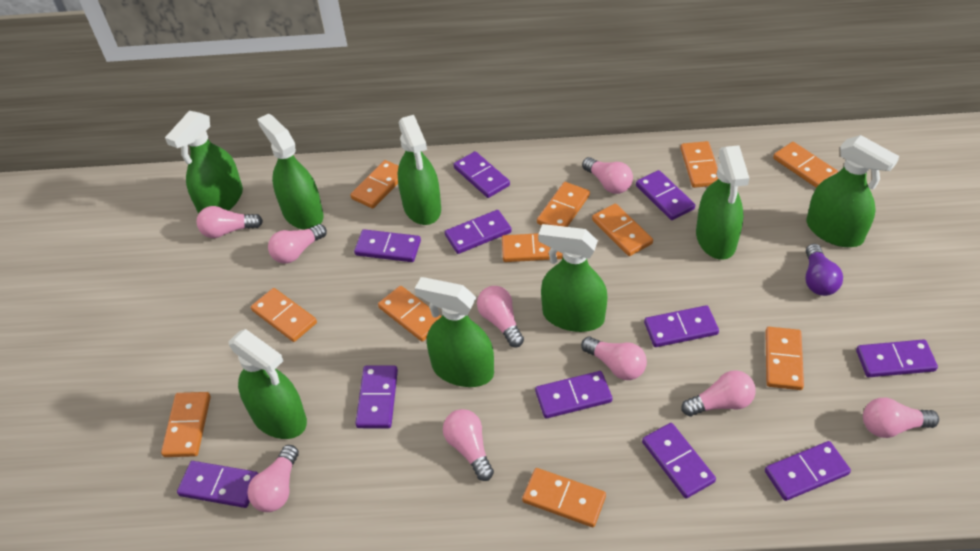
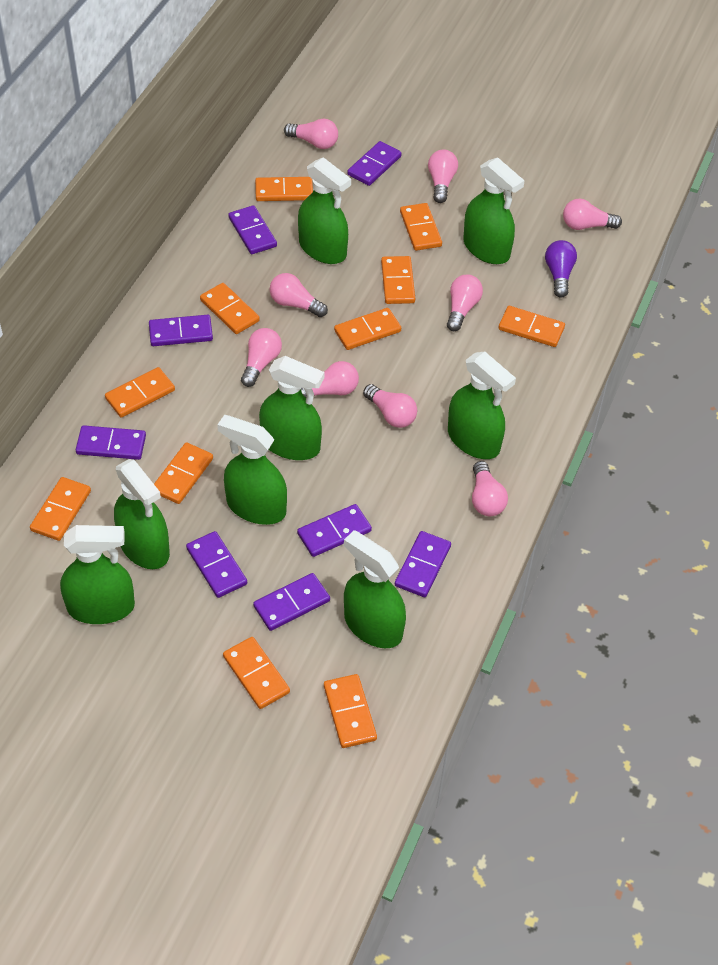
purple domino: 11 -> 8

